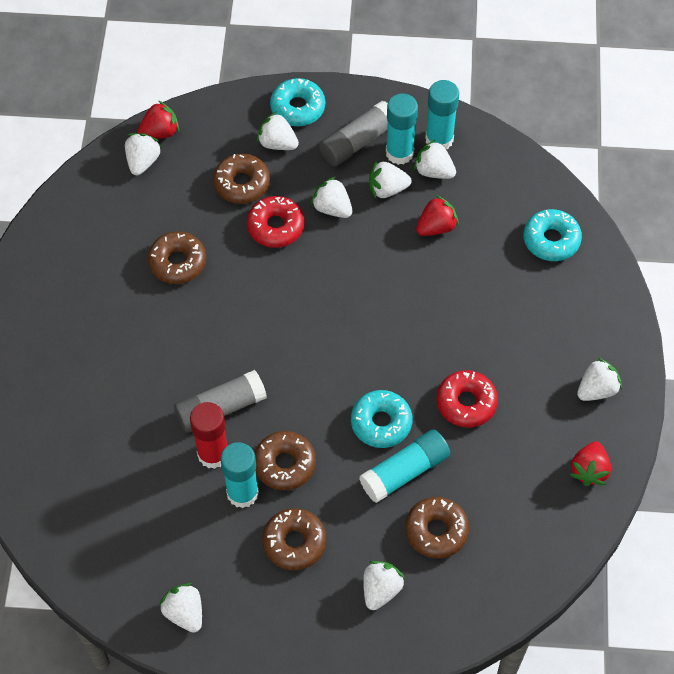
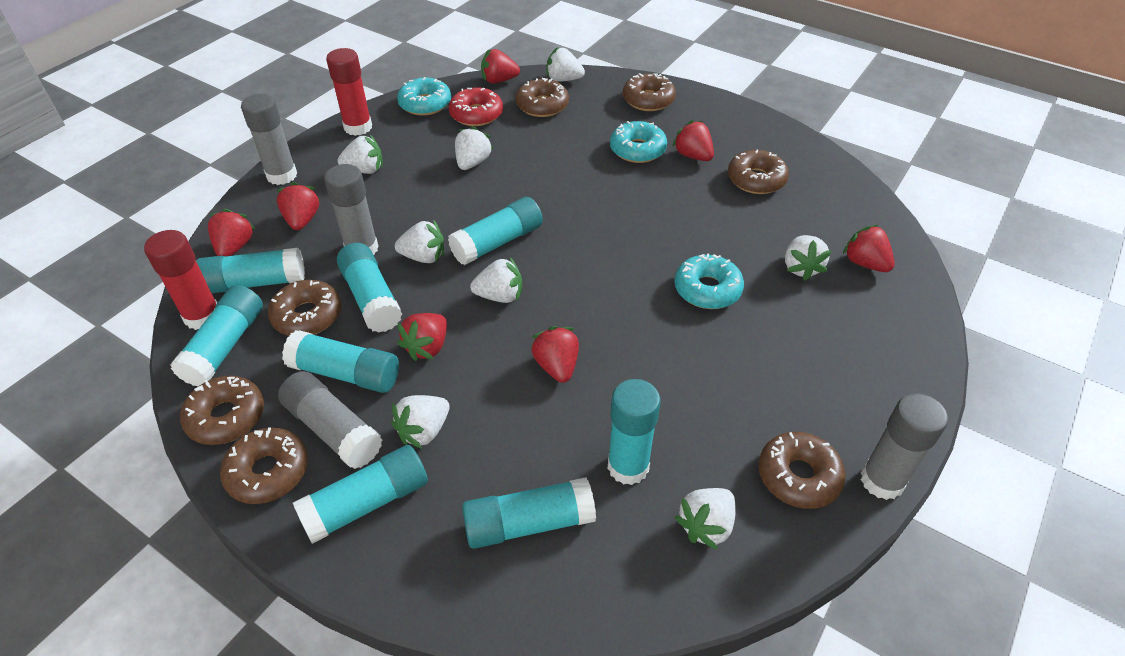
brown donut: 5 -> 7
grey glue stick: 2 -> 4
red donut: 2 -> 1
red glue stick: 1 -> 2
red strawberry: 3 -> 7
turquoise glue stick: 4 -> 8

